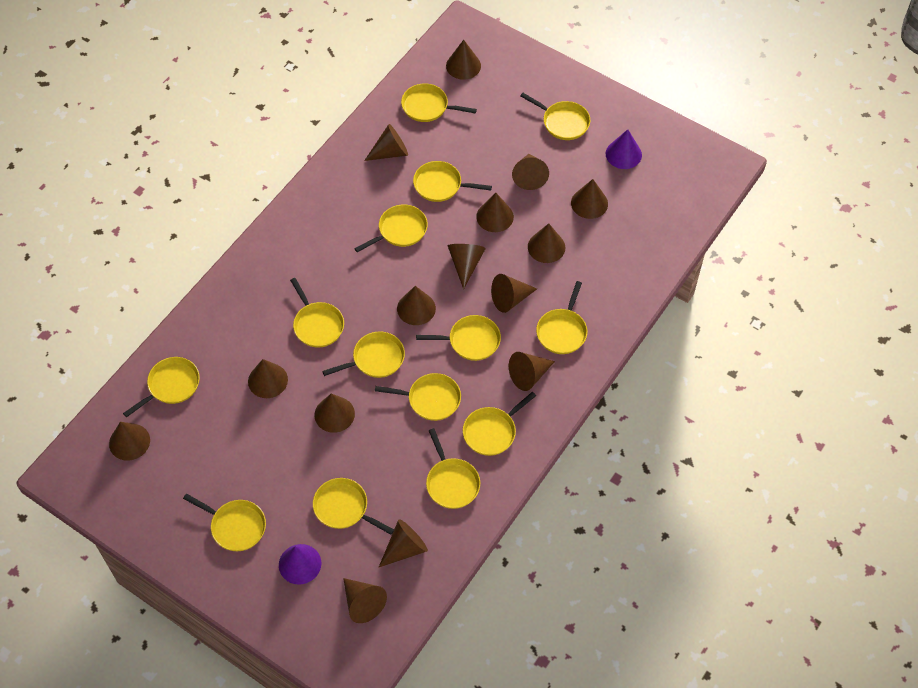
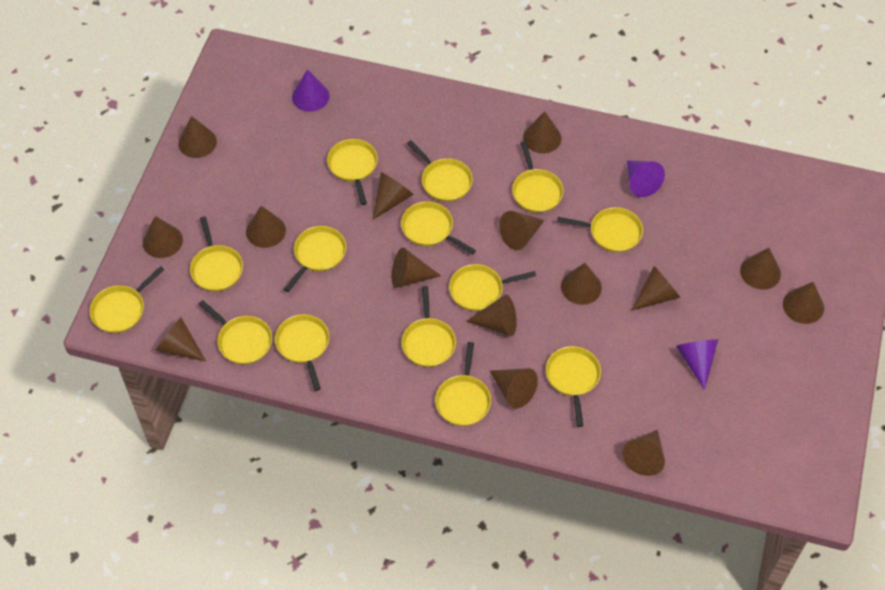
purple cone: 2 -> 3

